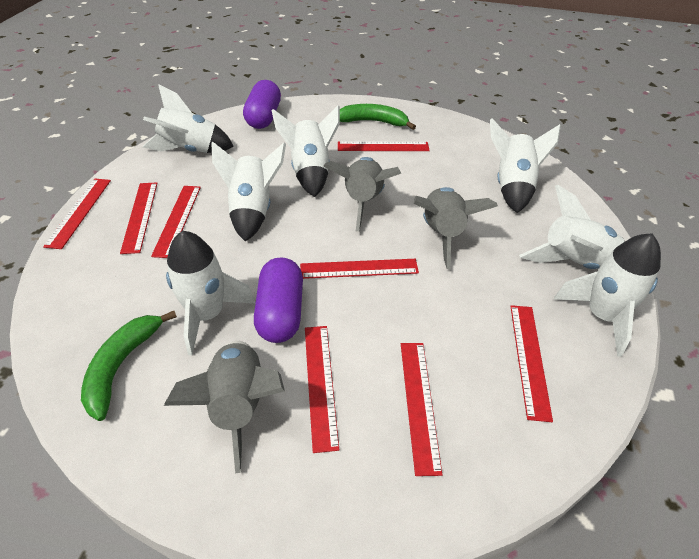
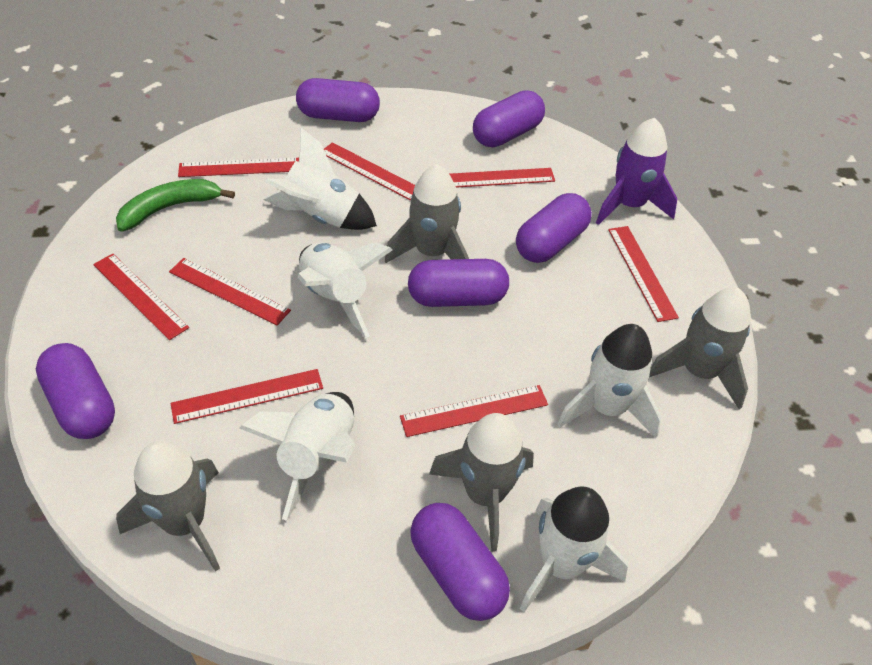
green banana: 2 -> 1
grey rocket: 3 -> 4
purple capsule: 2 -> 6
purple rocket: 0 -> 1
white rocket: 7 -> 5

